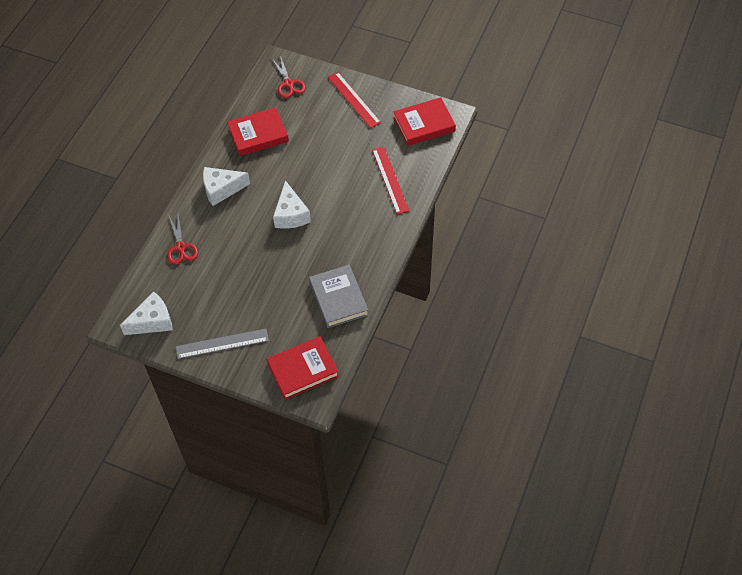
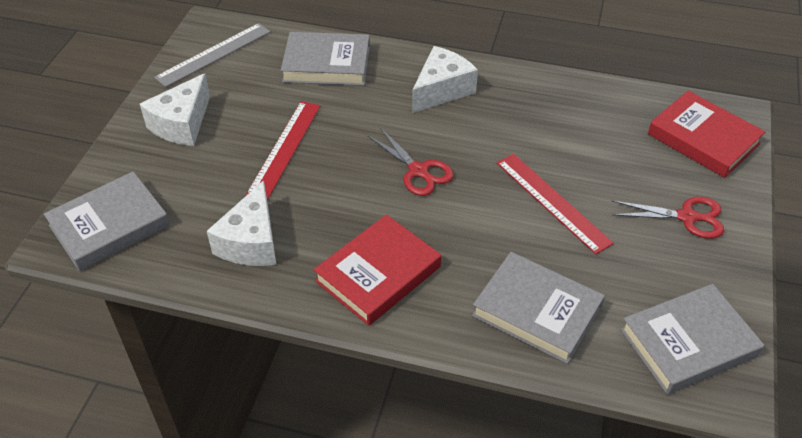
grey book: 1 -> 4
red book: 3 -> 2

